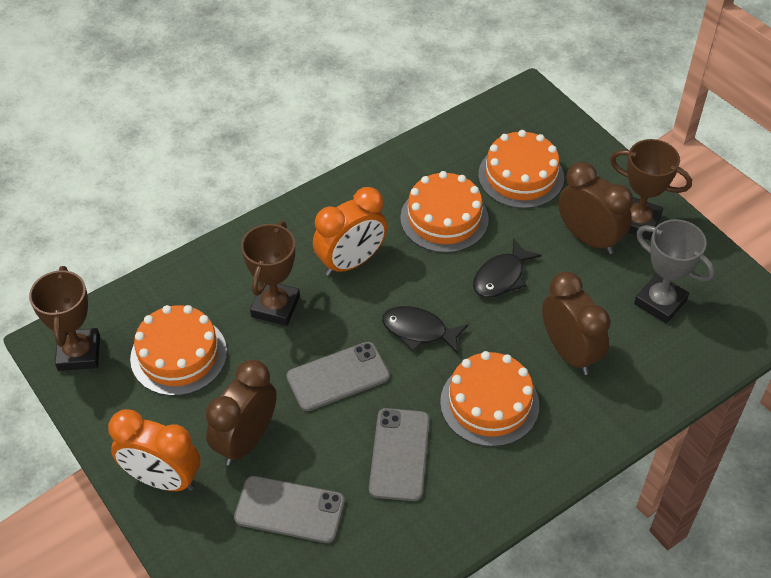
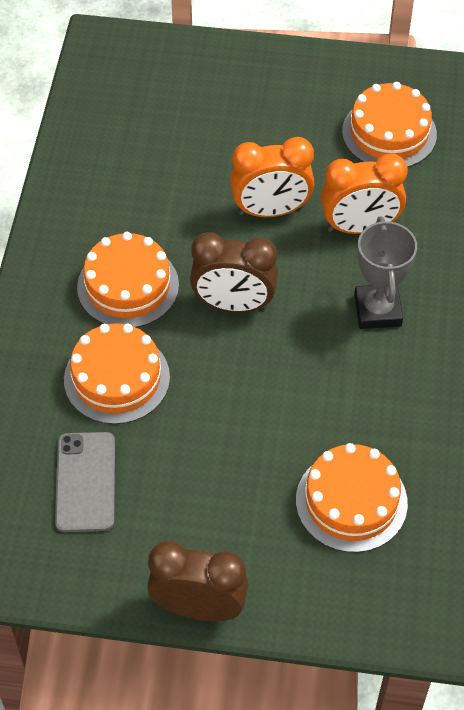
black fish: 2 -> 0
brown clock: 3 -> 2
brown trophy: 3 -> 0
grey phone: 3 -> 1

